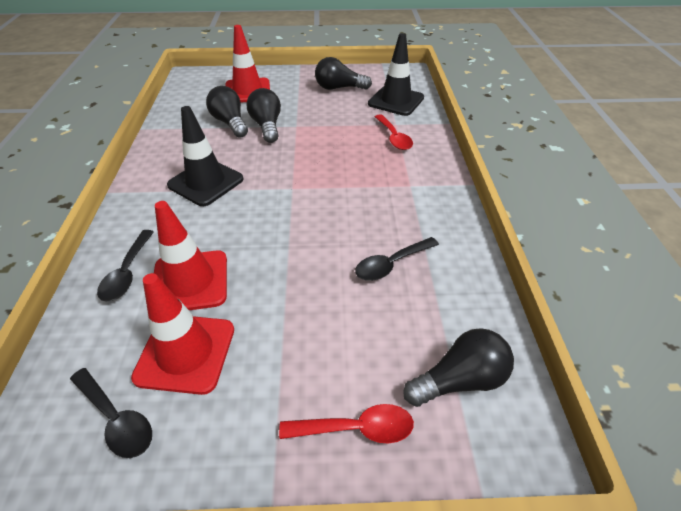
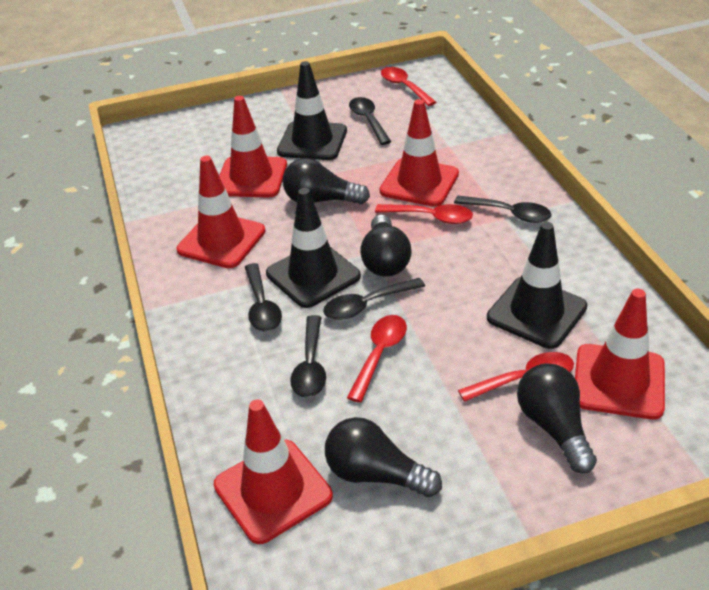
black spoon: 3 -> 5
black traffic cone: 2 -> 3
red spoon: 2 -> 4
red traffic cone: 3 -> 5

